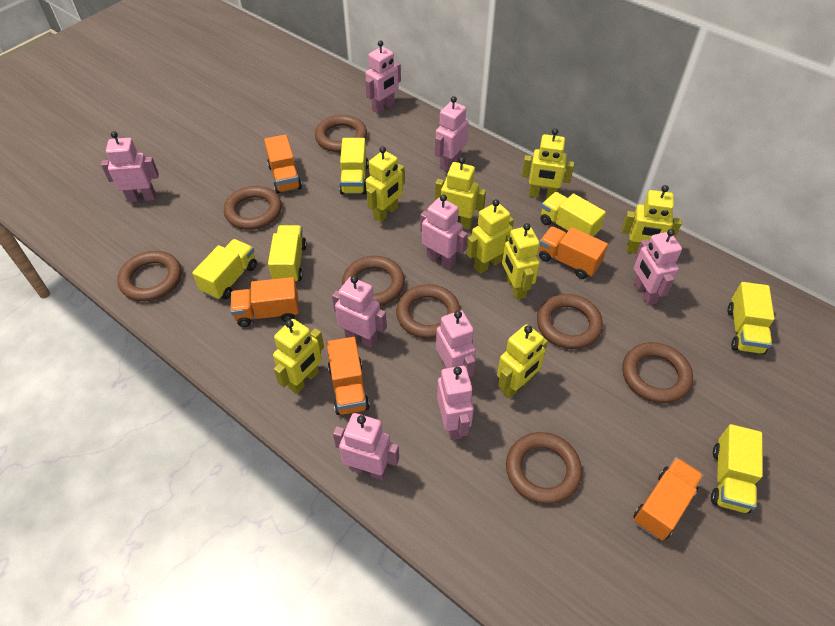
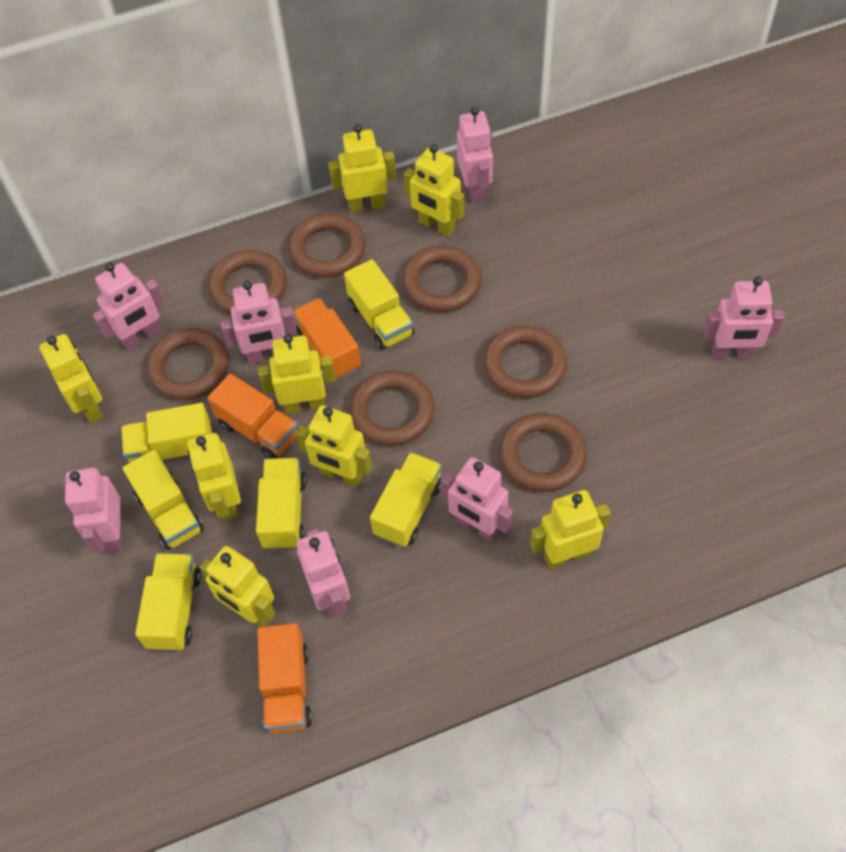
brown ring: 8 -> 7
orange truck: 5 -> 3
pink robot: 9 -> 7

